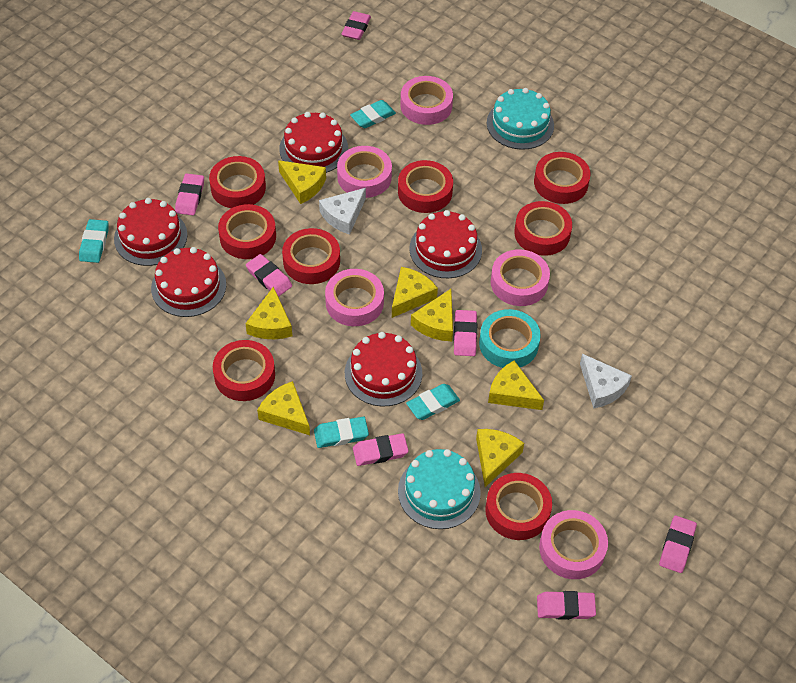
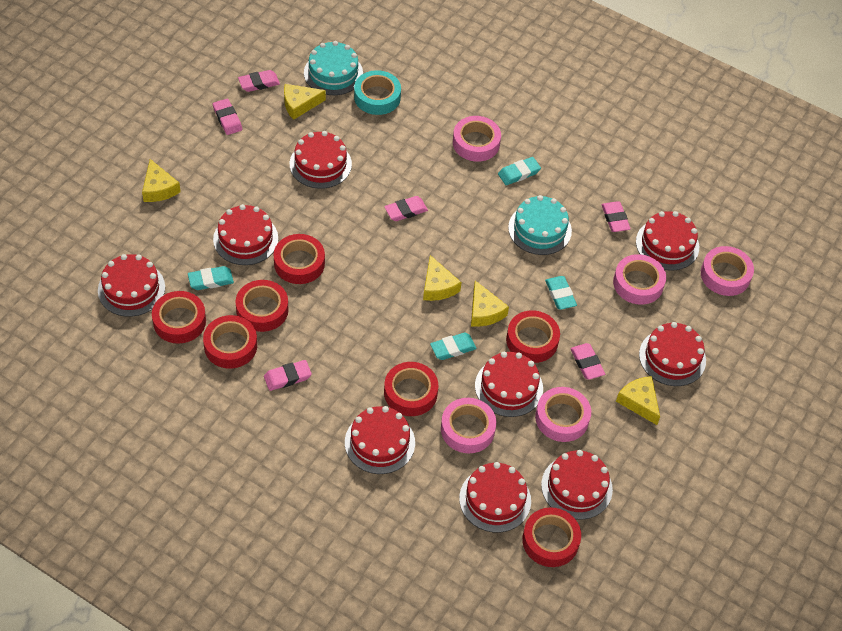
pink eraser: 7 -> 6
red cake: 5 -> 9
red tape: 8 -> 7
white cheese: 2 -> 0
yellow cheese: 7 -> 5

